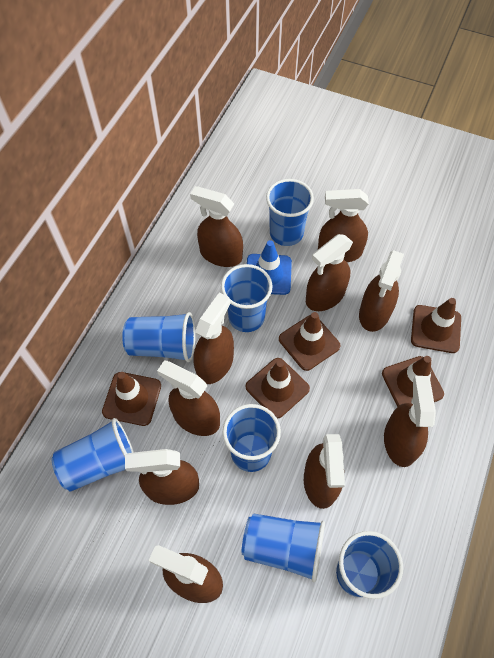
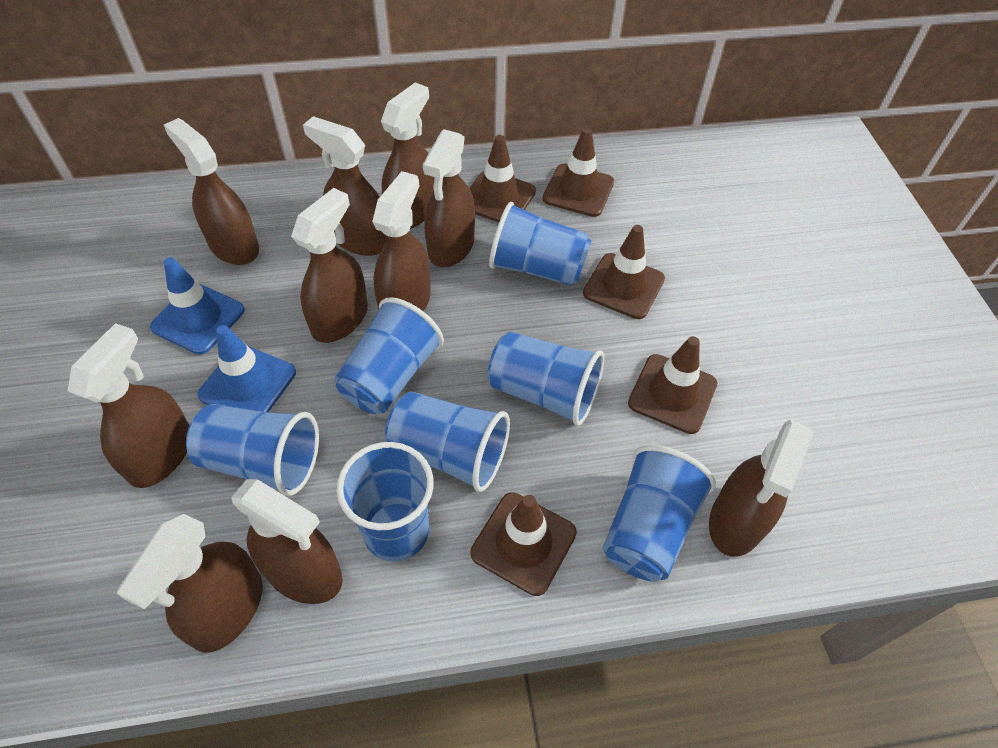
blue traffic cone: 1 -> 2

